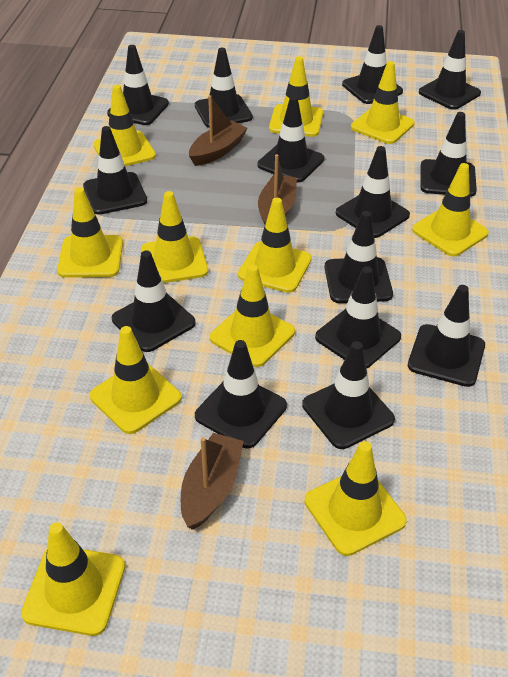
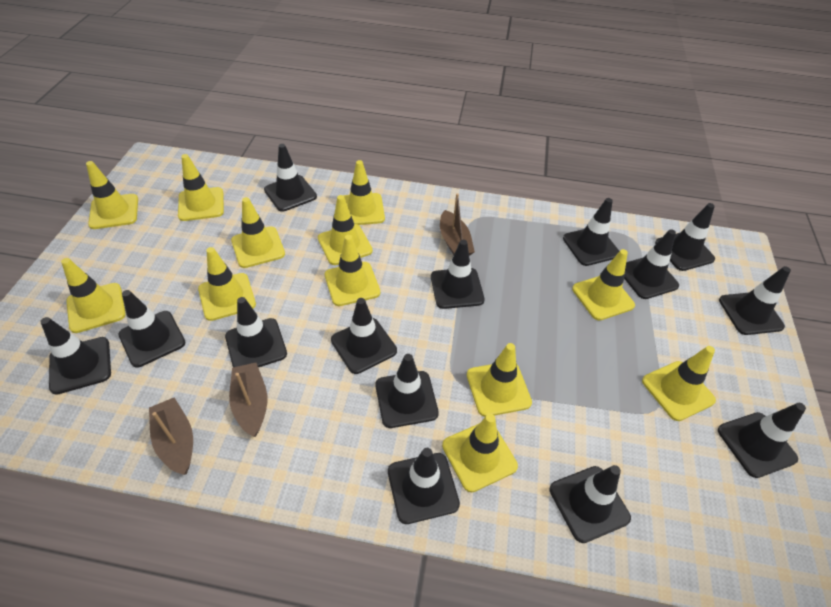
yellow traffic cone: 11 -> 12

